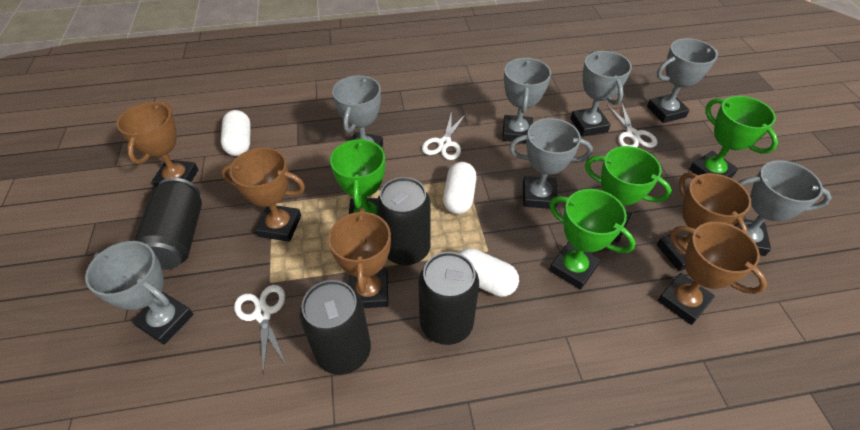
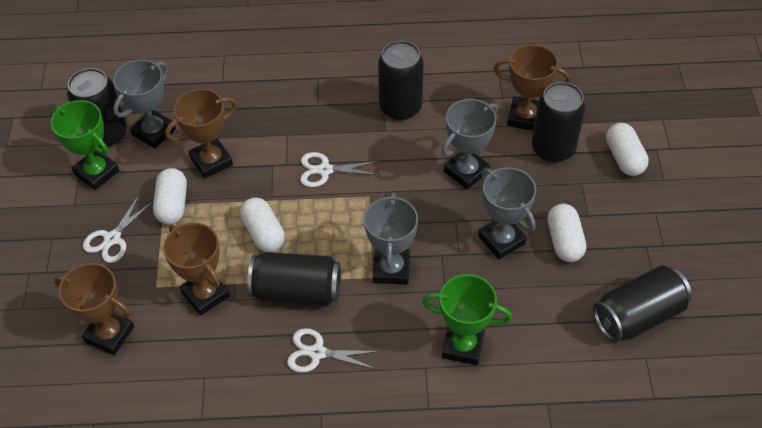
black can: 4 -> 5
brown trophy: 5 -> 4
green trophy: 4 -> 2
grey trophy: 7 -> 4
white capsule: 3 -> 4

